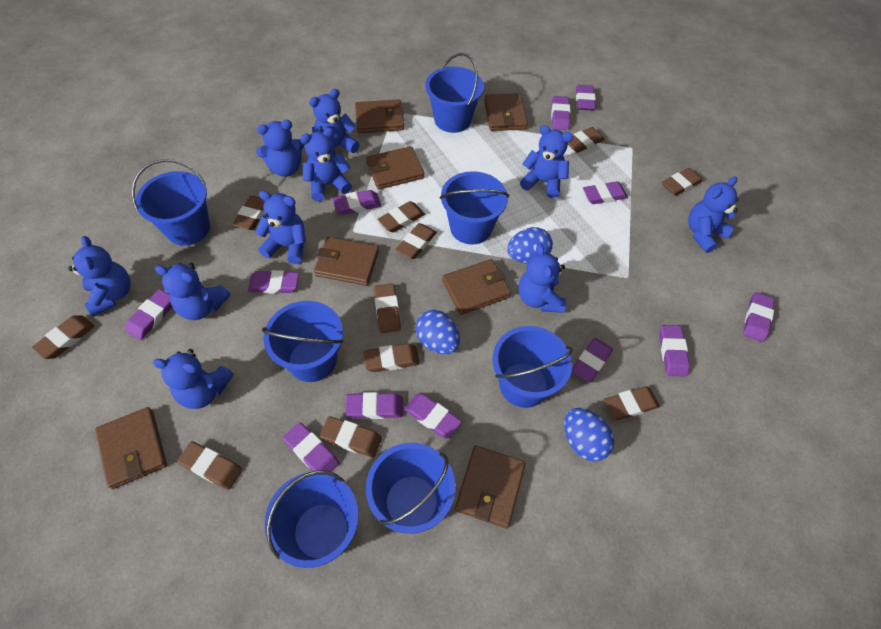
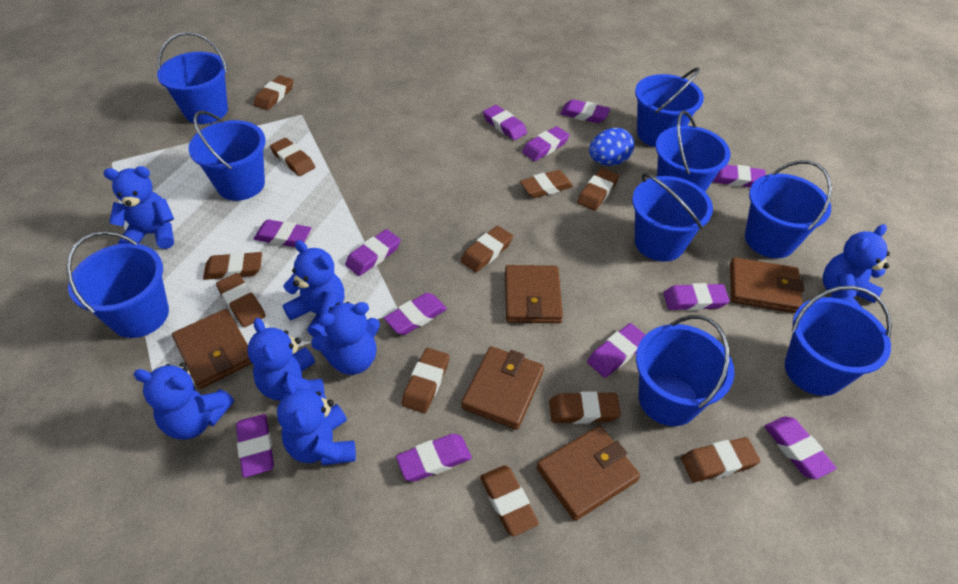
blue bucket: 7 -> 9
blue egg: 3 -> 1
blue teddy bear: 10 -> 7
brown wallet: 7 -> 5

